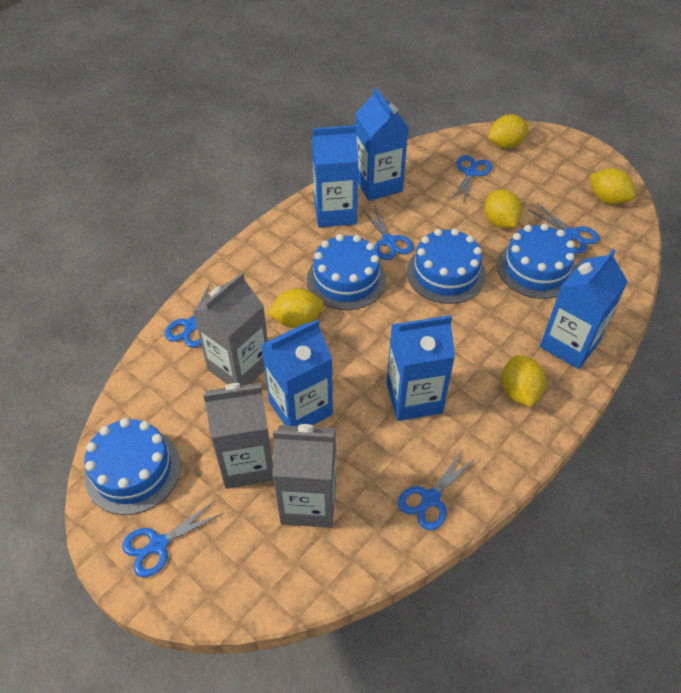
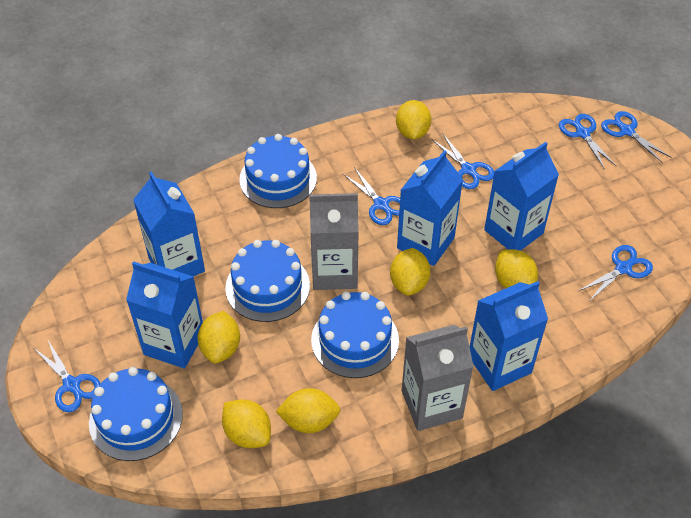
grey carton: 3 -> 2
yellow lemon: 5 -> 6

